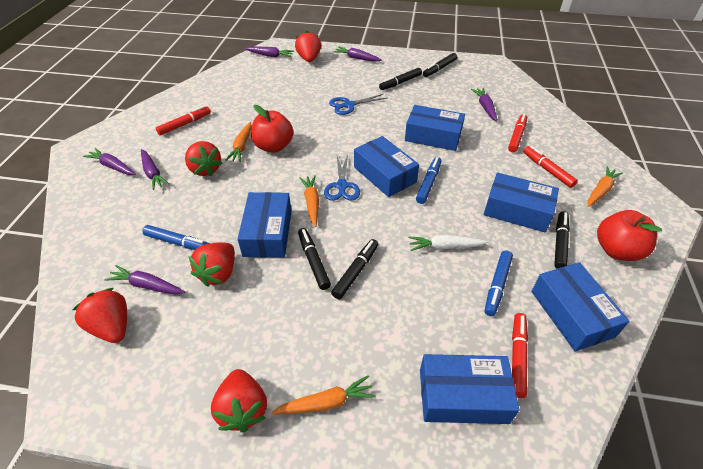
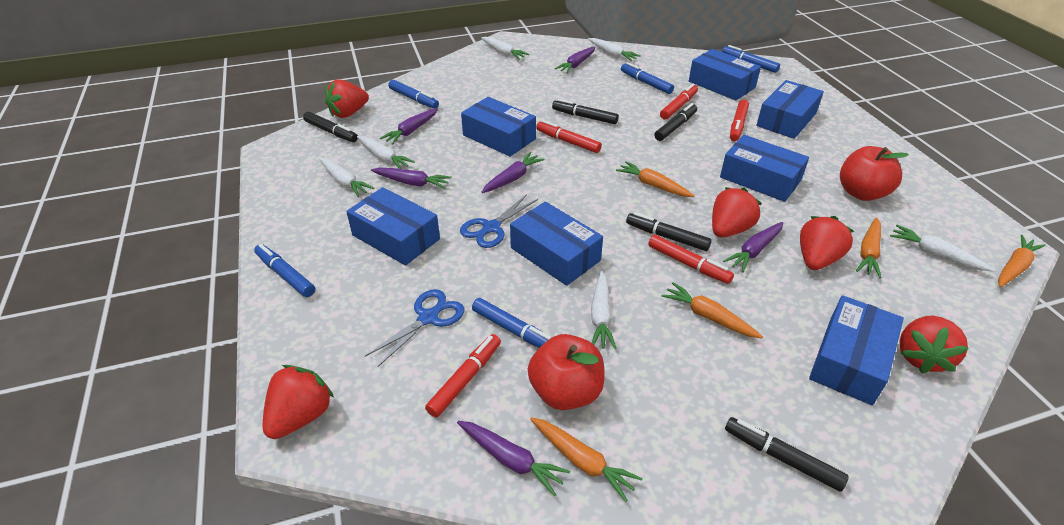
blue box: 6 -> 7
blue marker: 3 -> 5
orange carrot: 4 -> 5
red marker: 4 -> 5
white carrot: 1 -> 6

